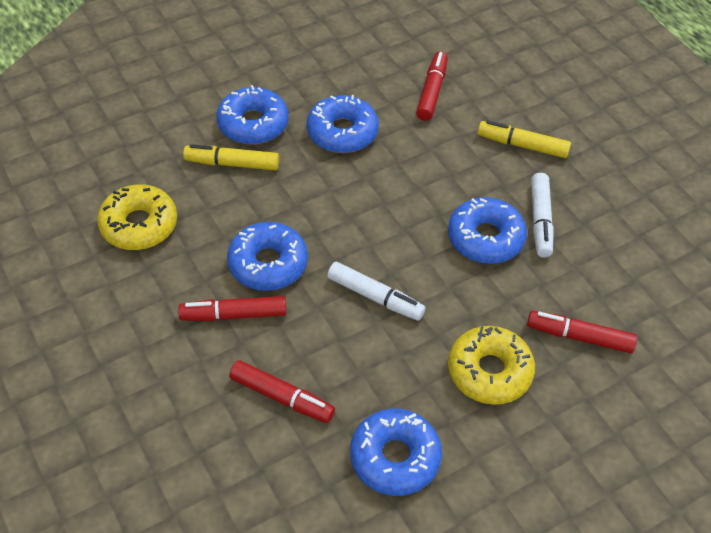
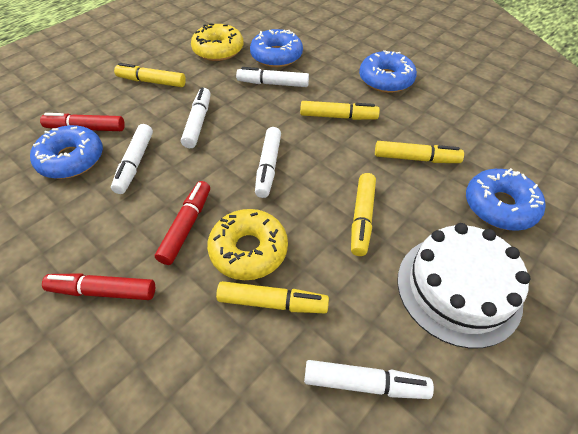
blue donut: 5 -> 4
red marker: 4 -> 3
white cake: 0 -> 1
white marker: 2 -> 5
yellow marker: 2 -> 5

